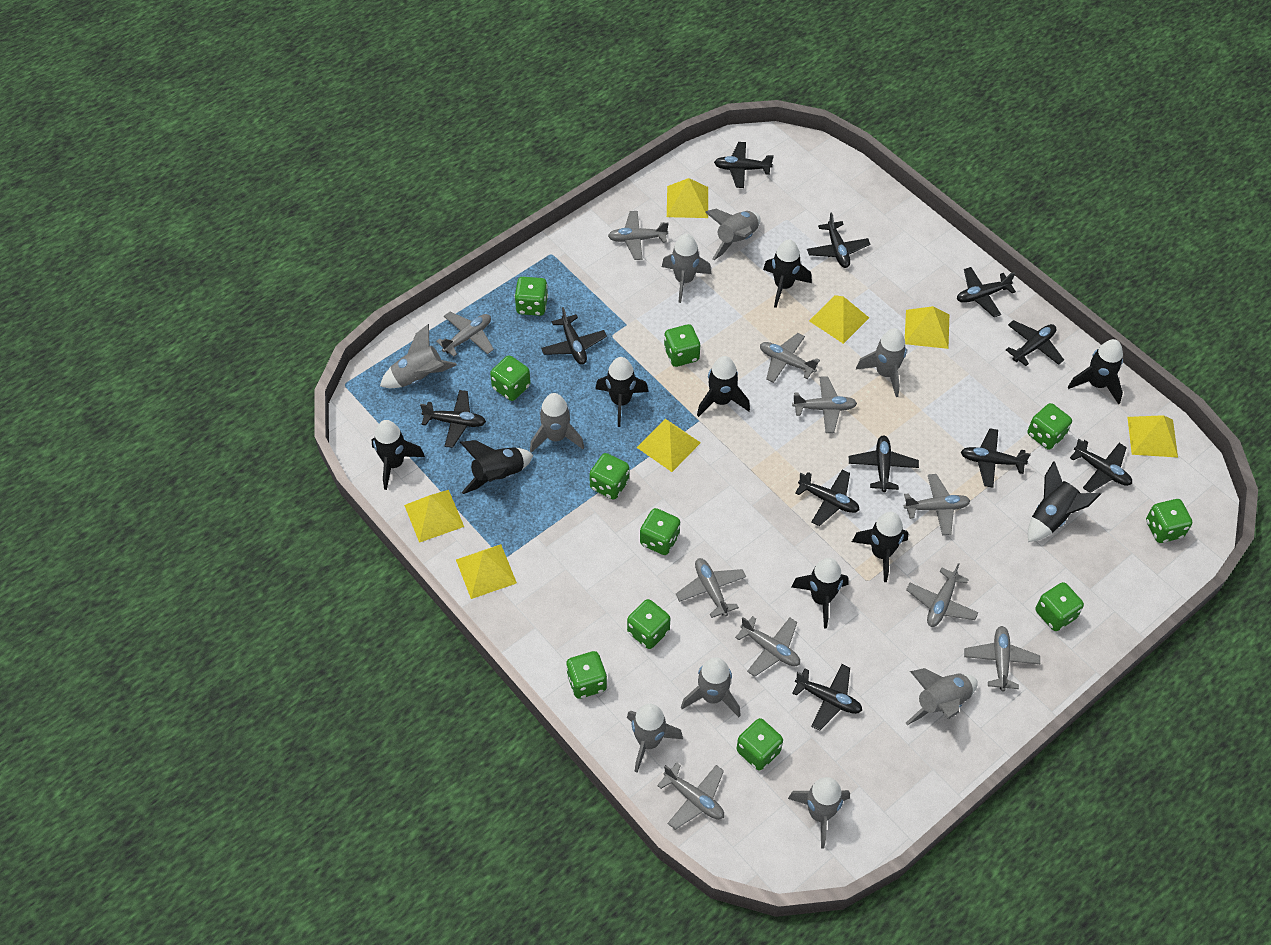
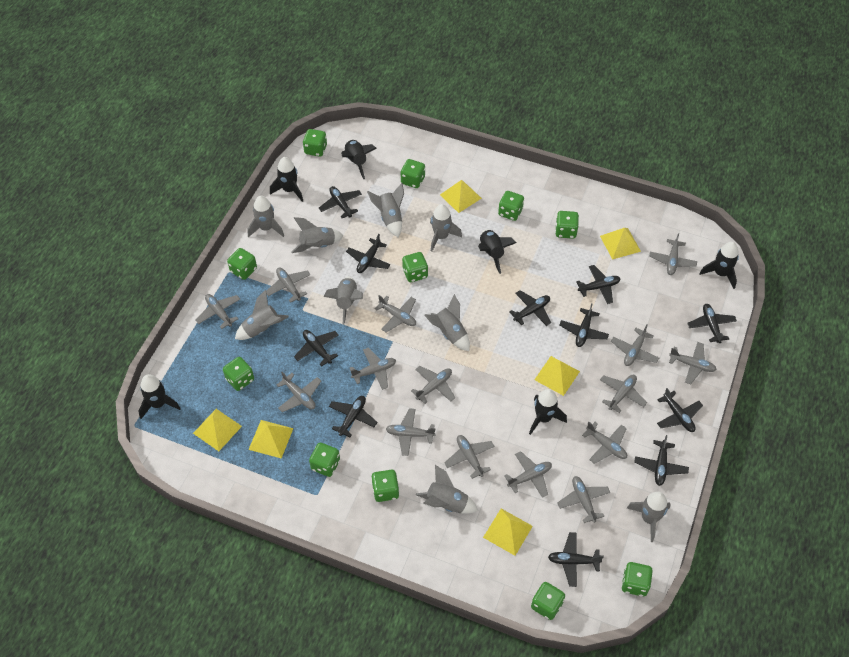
black rocket: 9 -> 6
grey plane: 10 -> 15
yellow pyramid: 7 -> 6

